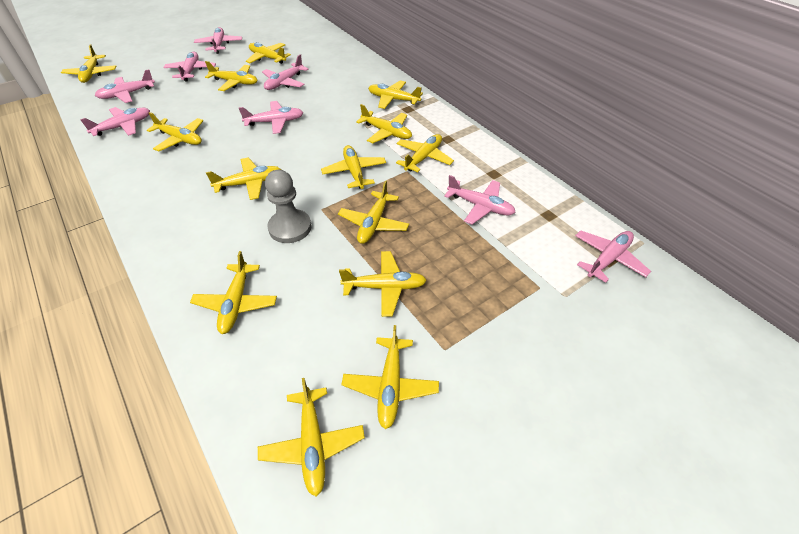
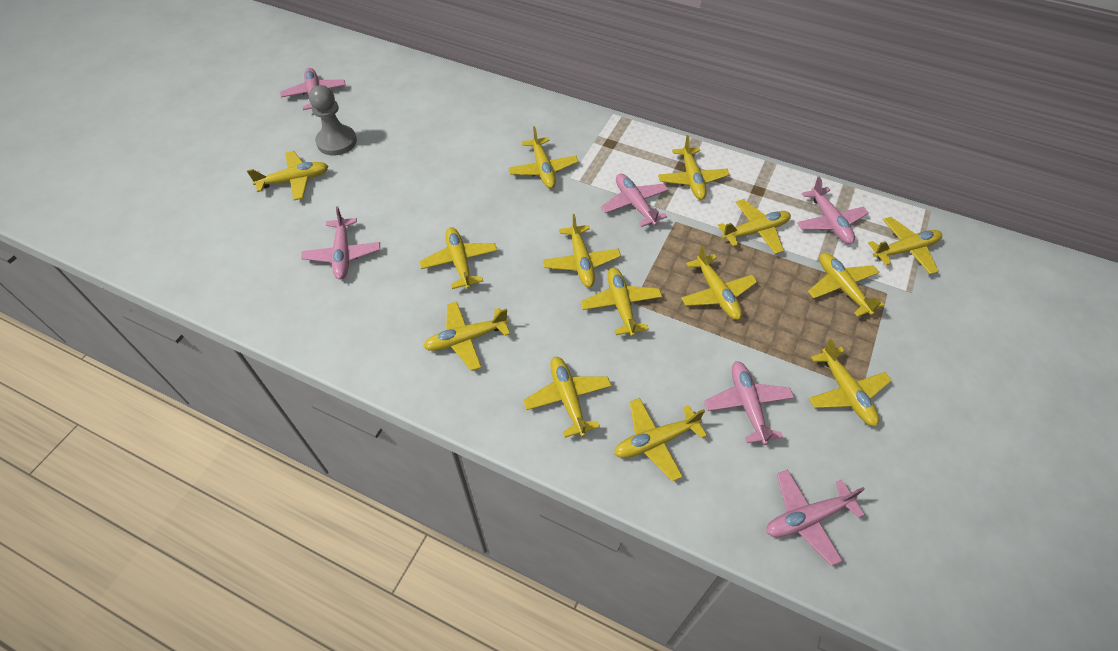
pink plane: 8 -> 6

